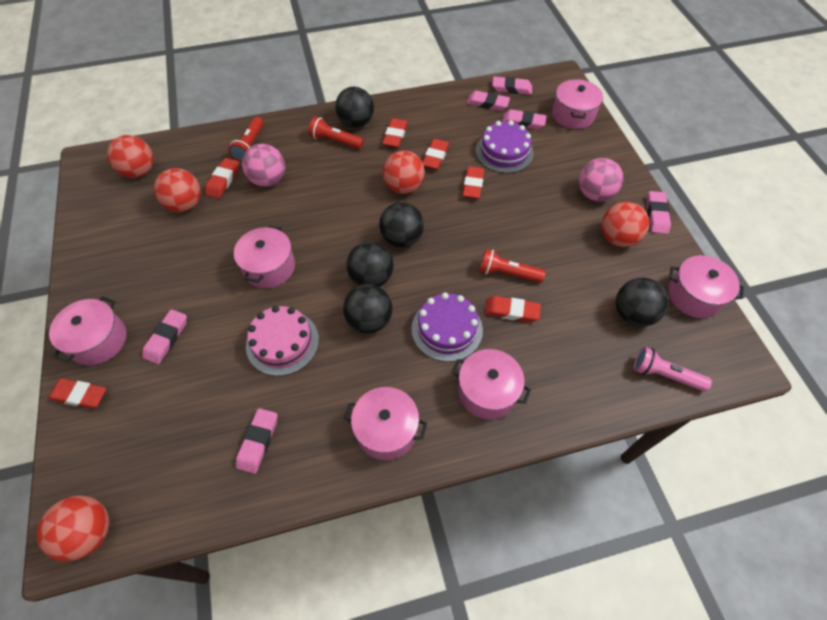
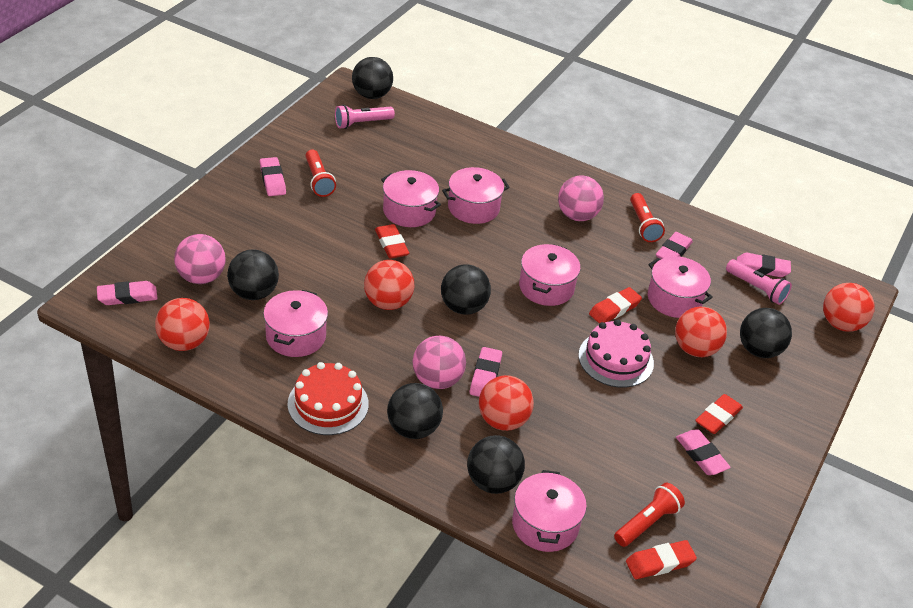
black ball: 5 -> 6
pink ball: 2 -> 3
pink flashlight: 1 -> 2
purple cake: 2 -> 0
red cake: 0 -> 1
red eraser: 6 -> 4

